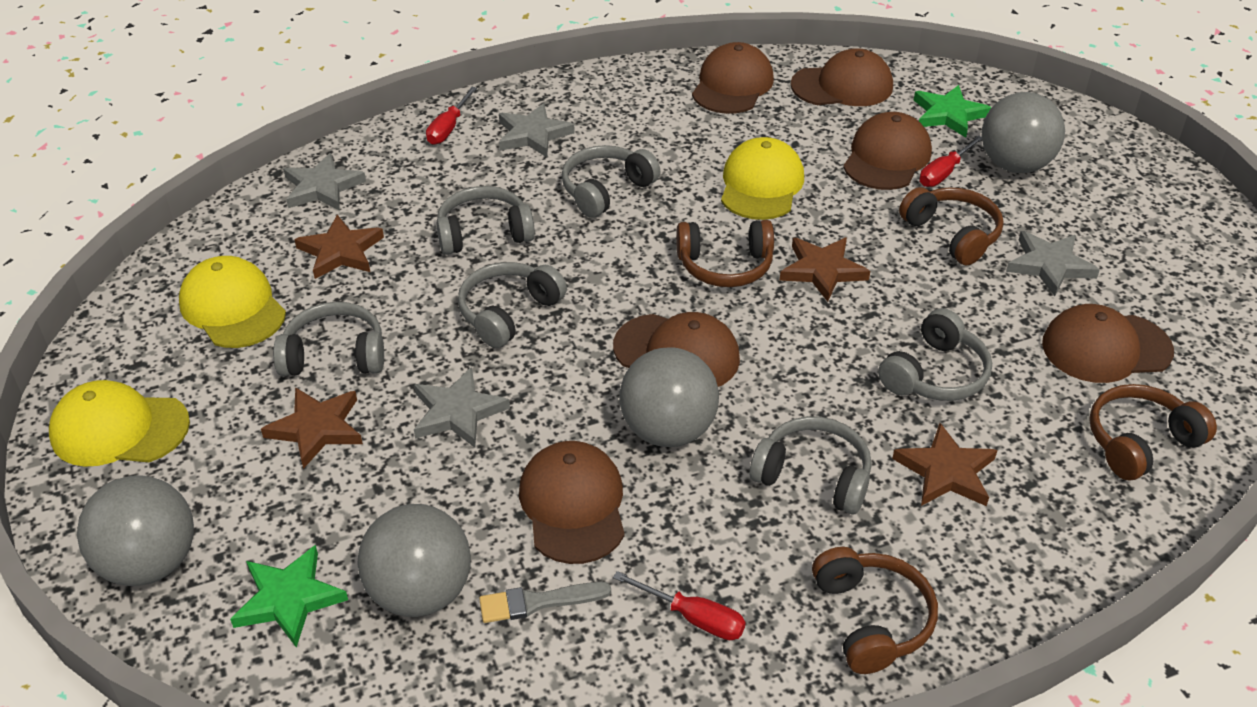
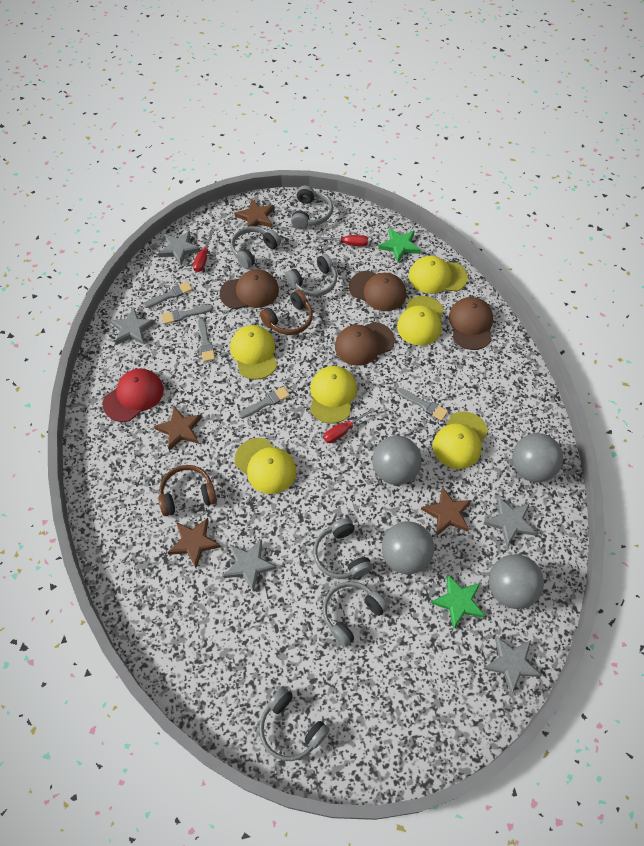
brown cap: 6 -> 4
brown headphones: 4 -> 2
grey brush: 1 -> 5
grey star: 4 -> 5
red cap: 0 -> 1
yellow cap: 3 -> 6

